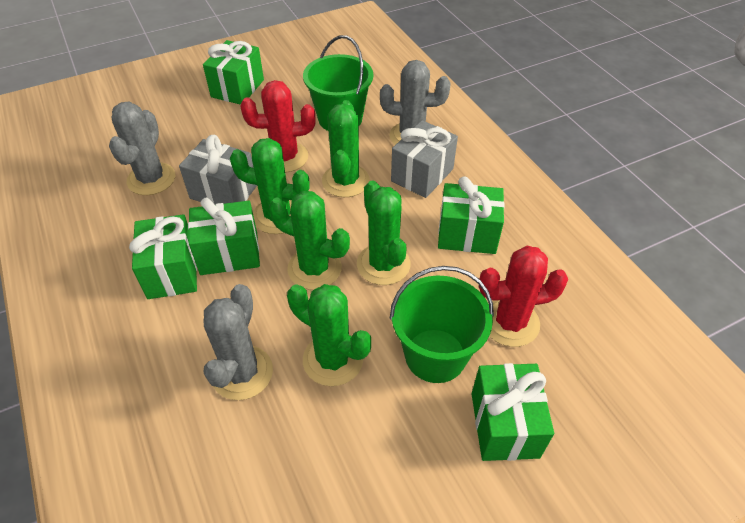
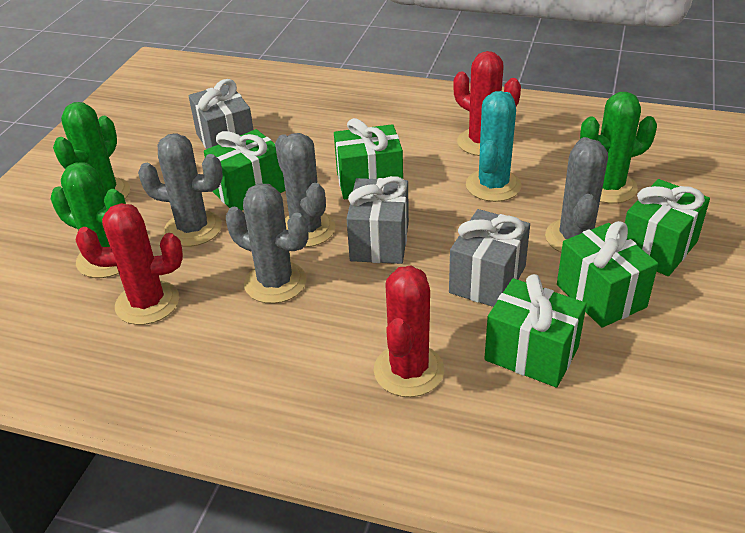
green bucket: 2 -> 0
green cactus: 5 -> 3
grey cactus: 3 -> 4
grey gift: 2 -> 3
red cactus: 2 -> 3
turquoise cactus: 0 -> 1

